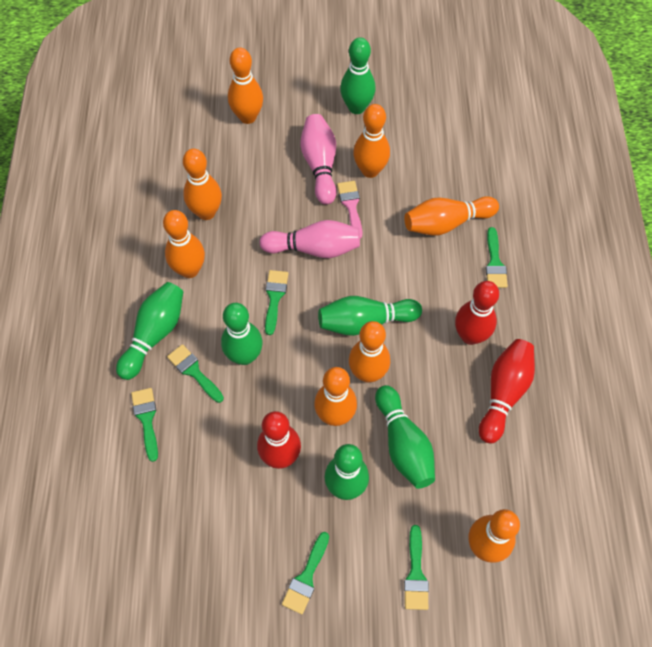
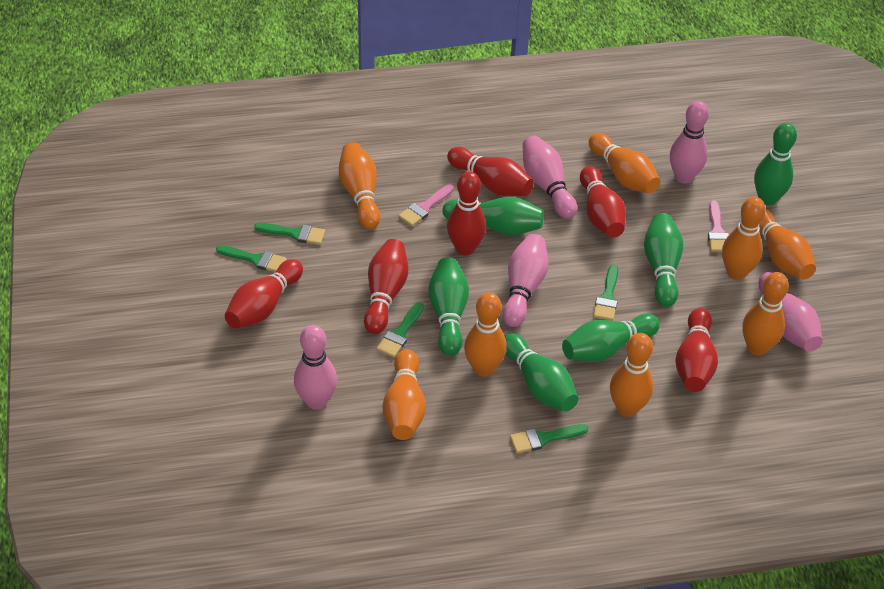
green brush: 6 -> 5
pink bowling pin: 2 -> 5
pink brush: 1 -> 2
red bowling pin: 3 -> 6

